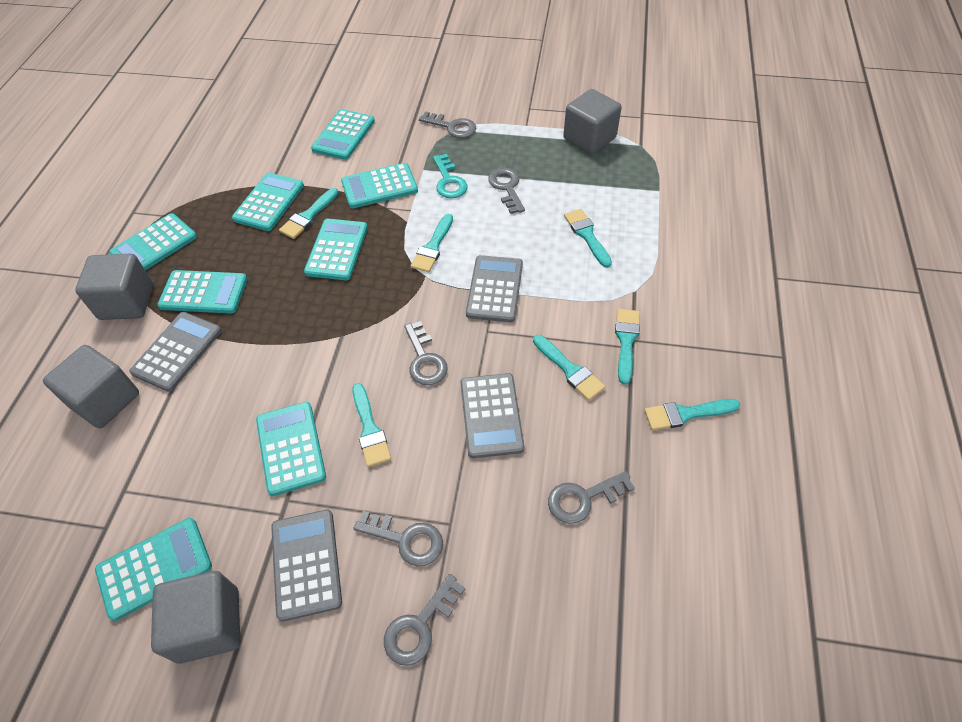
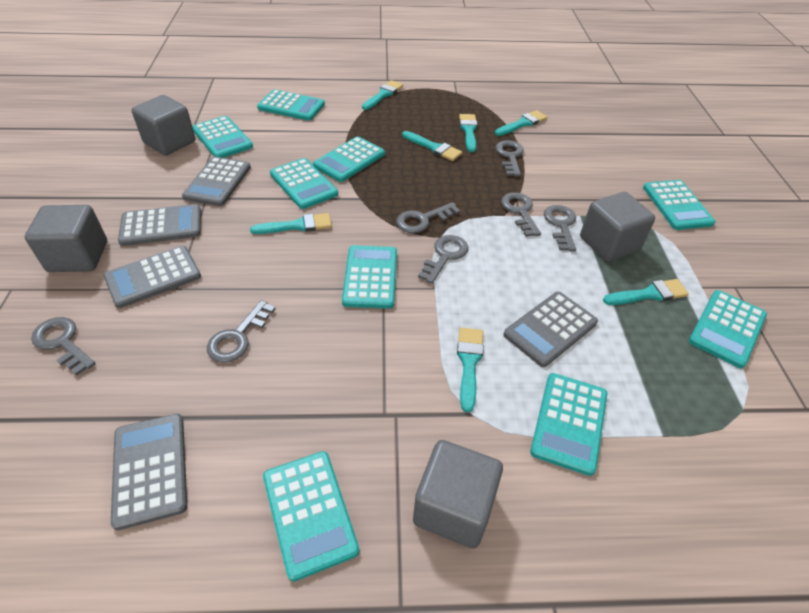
grey calculator: 4 -> 5
grey key: 6 -> 7
turquoise calculator: 8 -> 9
turquoise key: 1 -> 0

